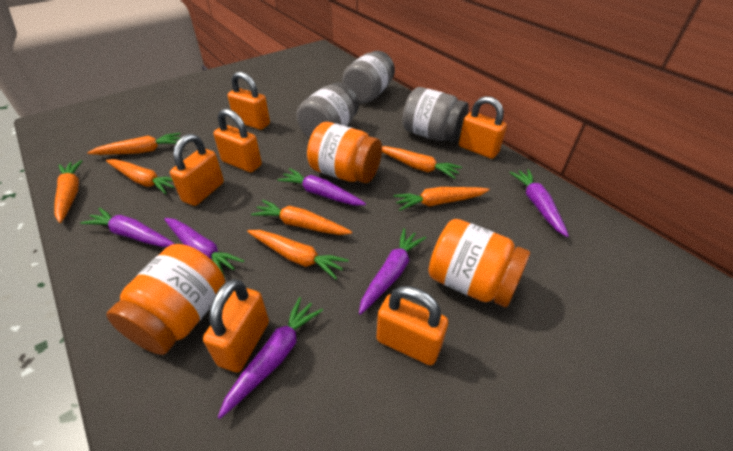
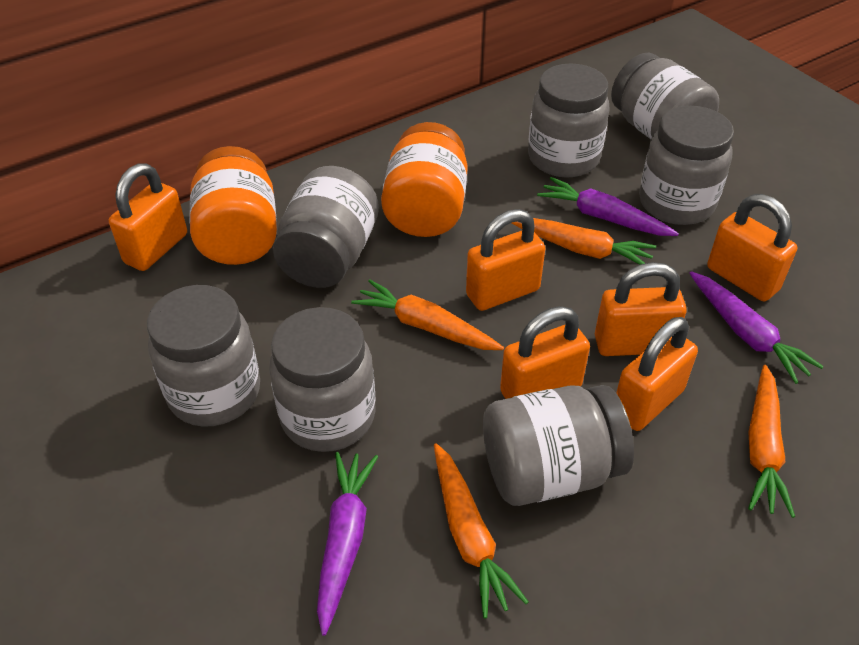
grey jar: 3 -> 7
orange carrot: 7 -> 4
orange jar: 3 -> 2
purple carrot: 6 -> 3

